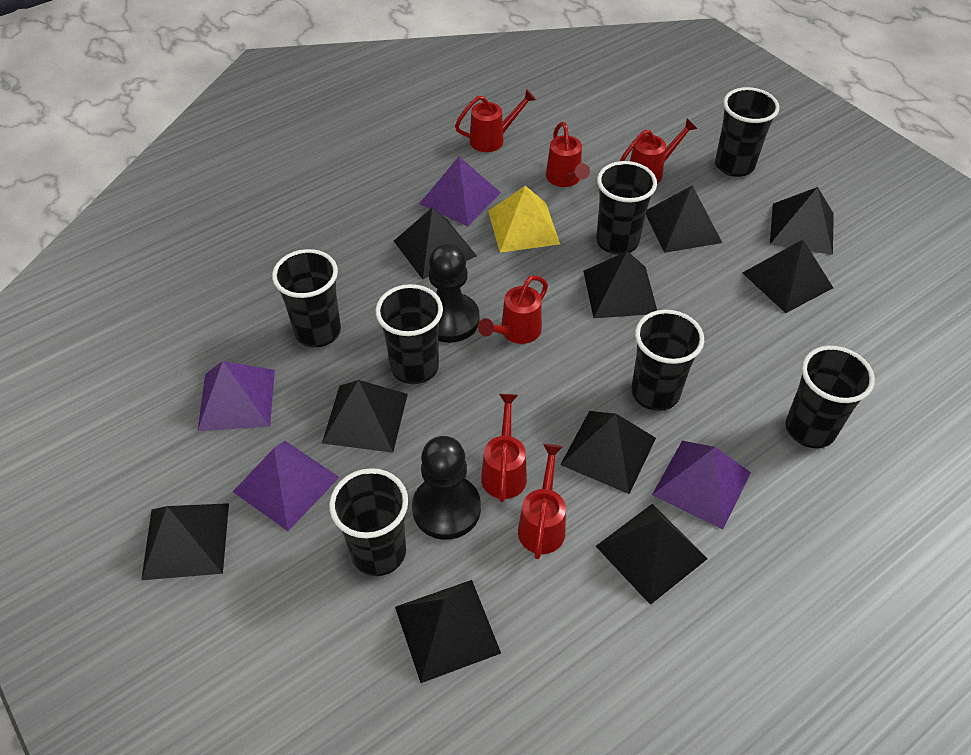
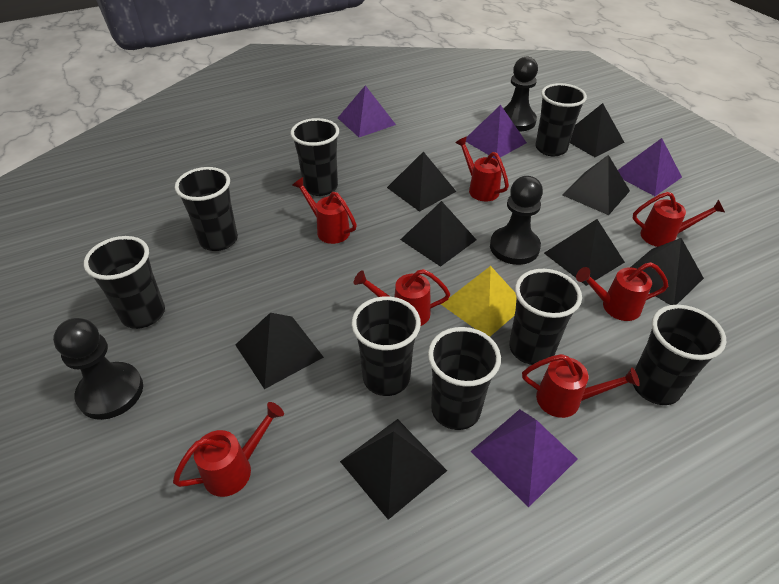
black cup: 7 -> 8
black pawn: 2 -> 3
black pyramid: 10 -> 8
red watering can: 6 -> 7

